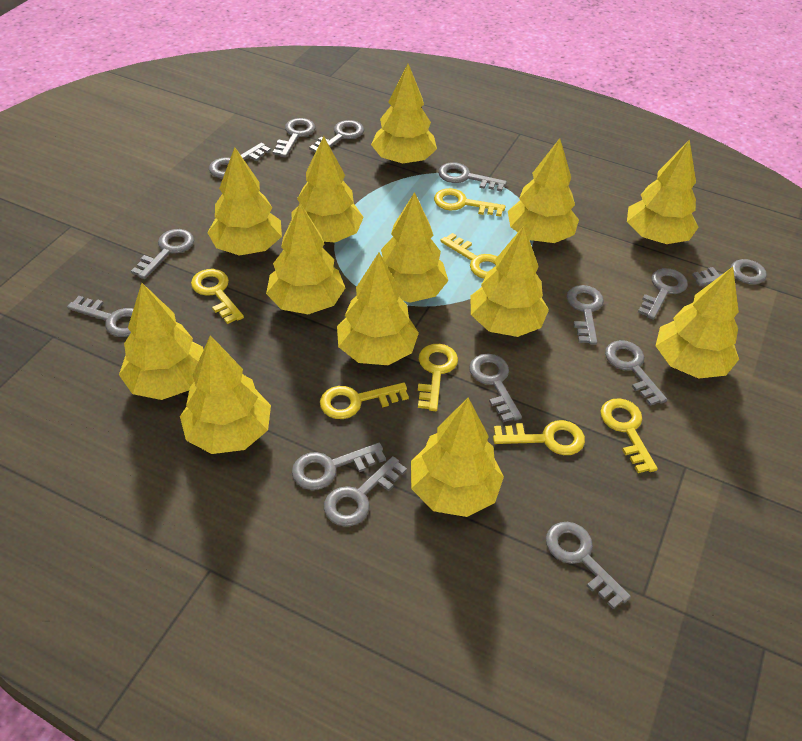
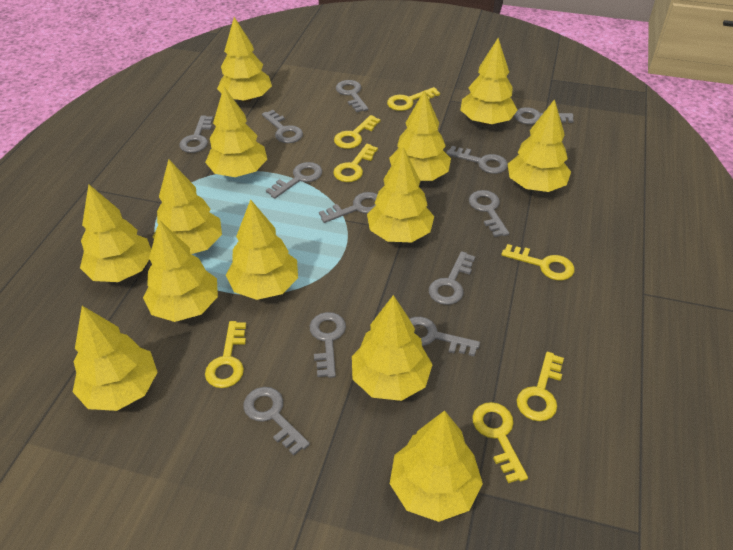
grey key: 14 -> 12

